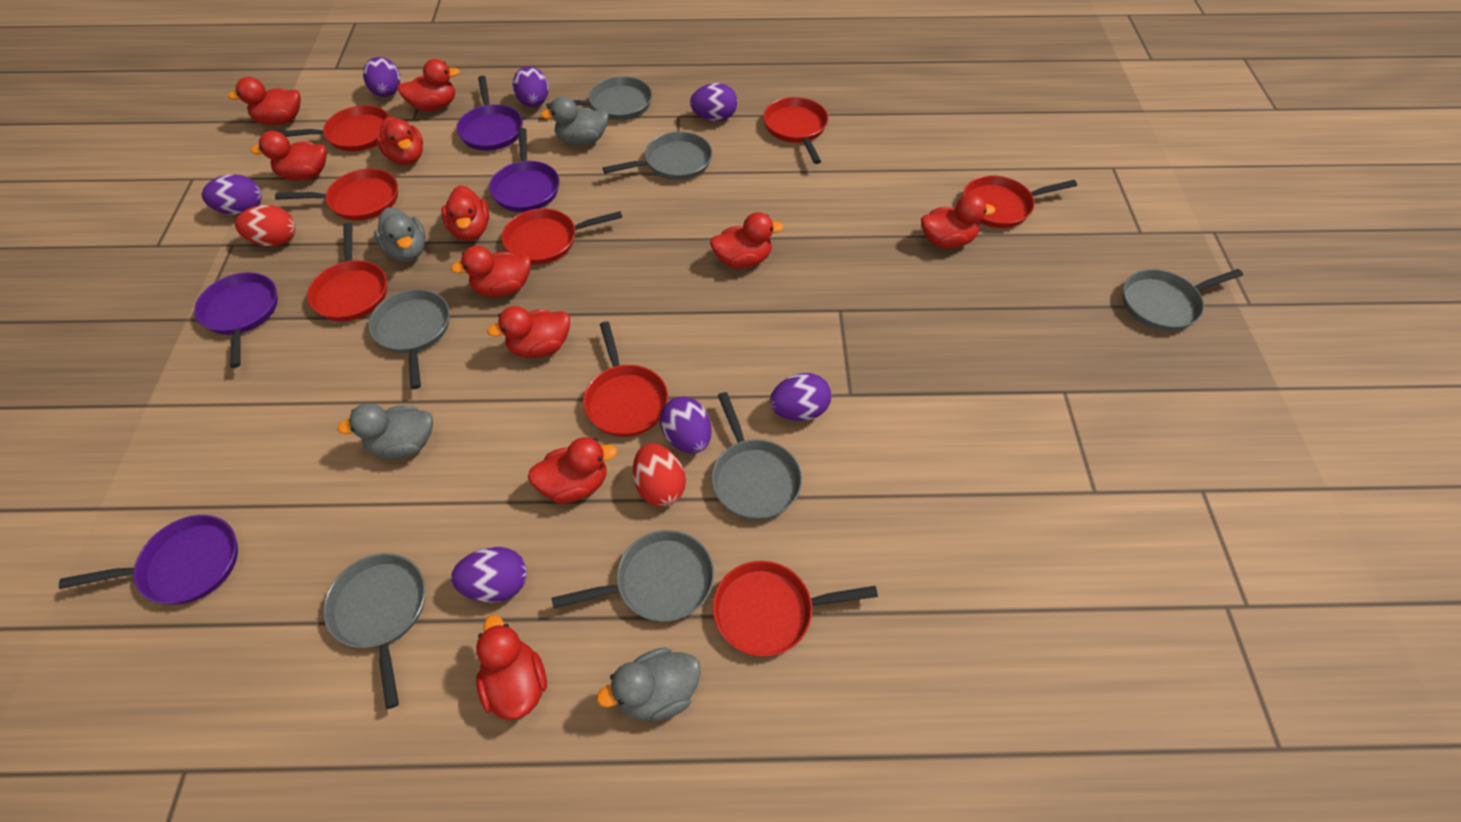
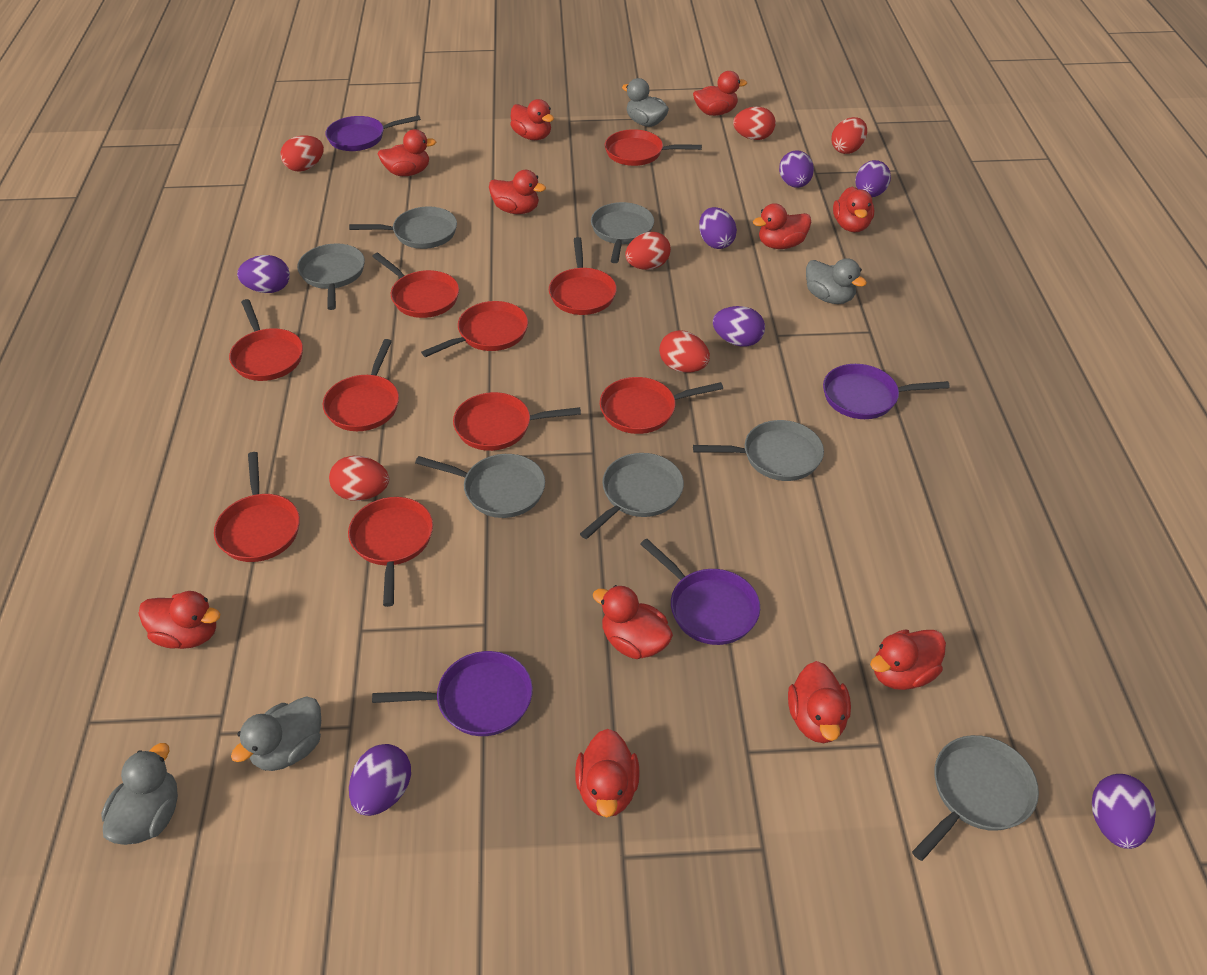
red egg: 2 -> 6
red pan: 8 -> 10

